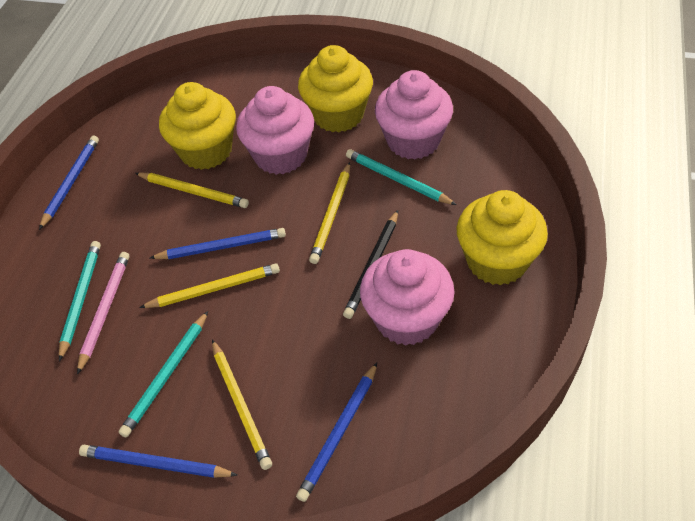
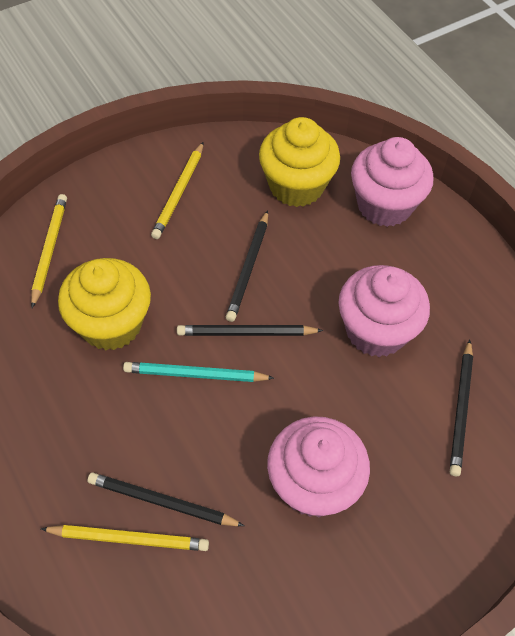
black pencil: 1 -> 4
blue pencil: 4 -> 0
pink pencil: 1 -> 0
turquoise pencil: 3 -> 1
yellow cupcake: 3 -> 2
yellow pencil: 4 -> 3

